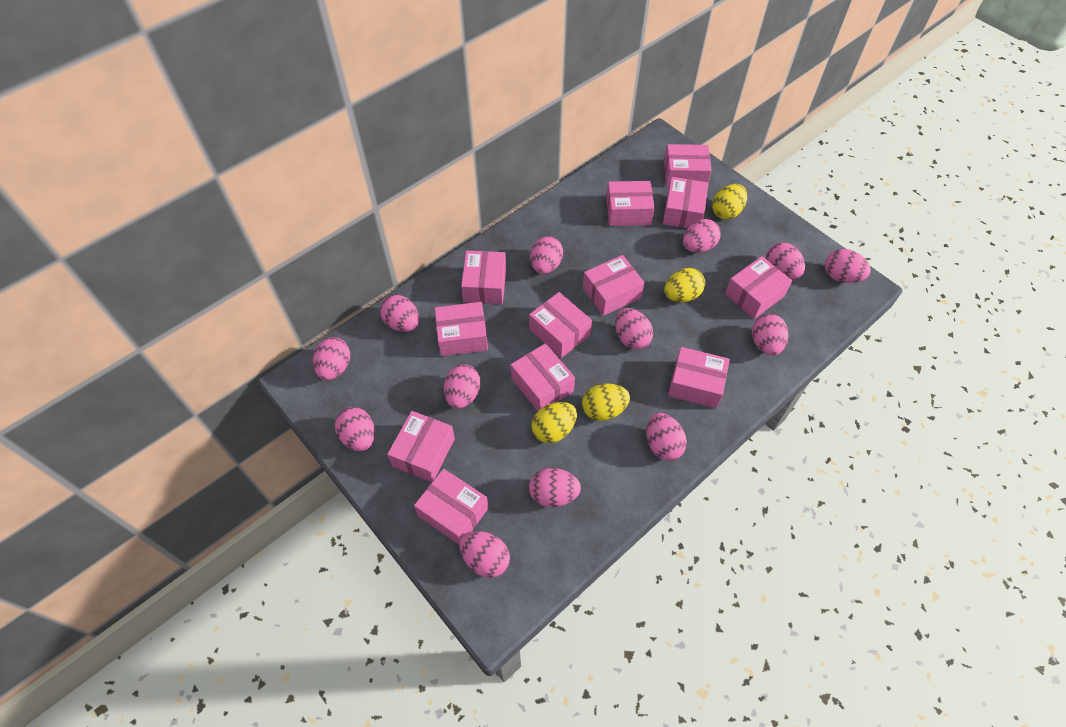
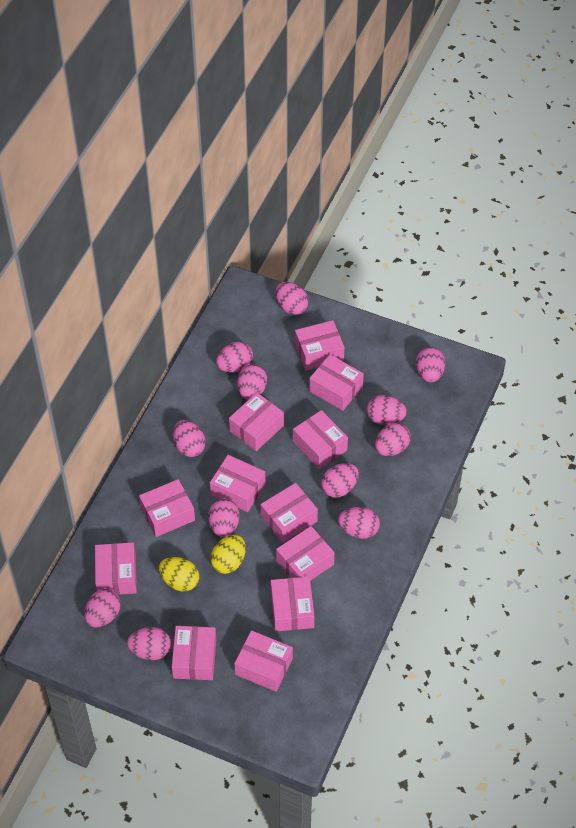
pink egg: 13 -> 12
yellow egg: 4 -> 2

